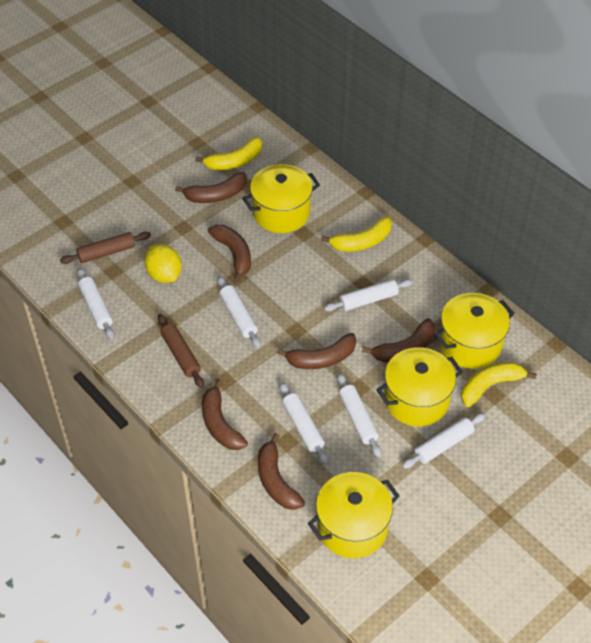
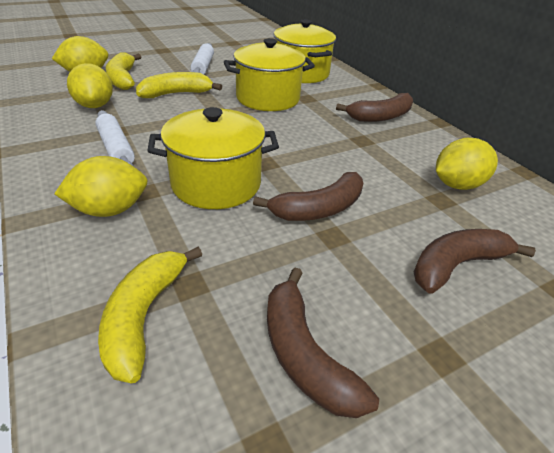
brown banana: 6 -> 4
brown rolling pin: 2 -> 0
white rolling pin: 6 -> 2
yellow lemon: 1 -> 4
yellow pot: 4 -> 3

